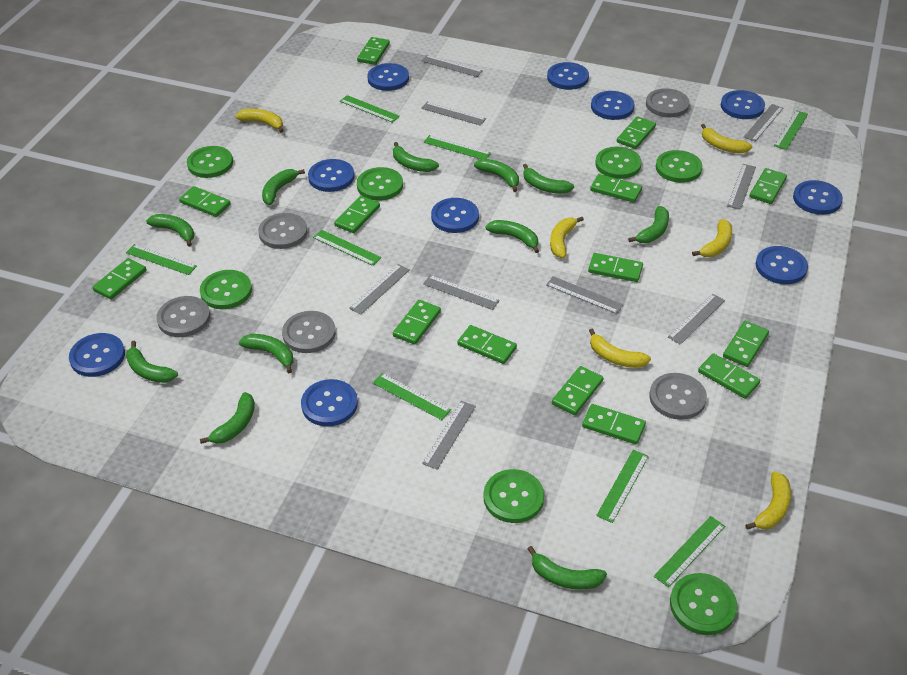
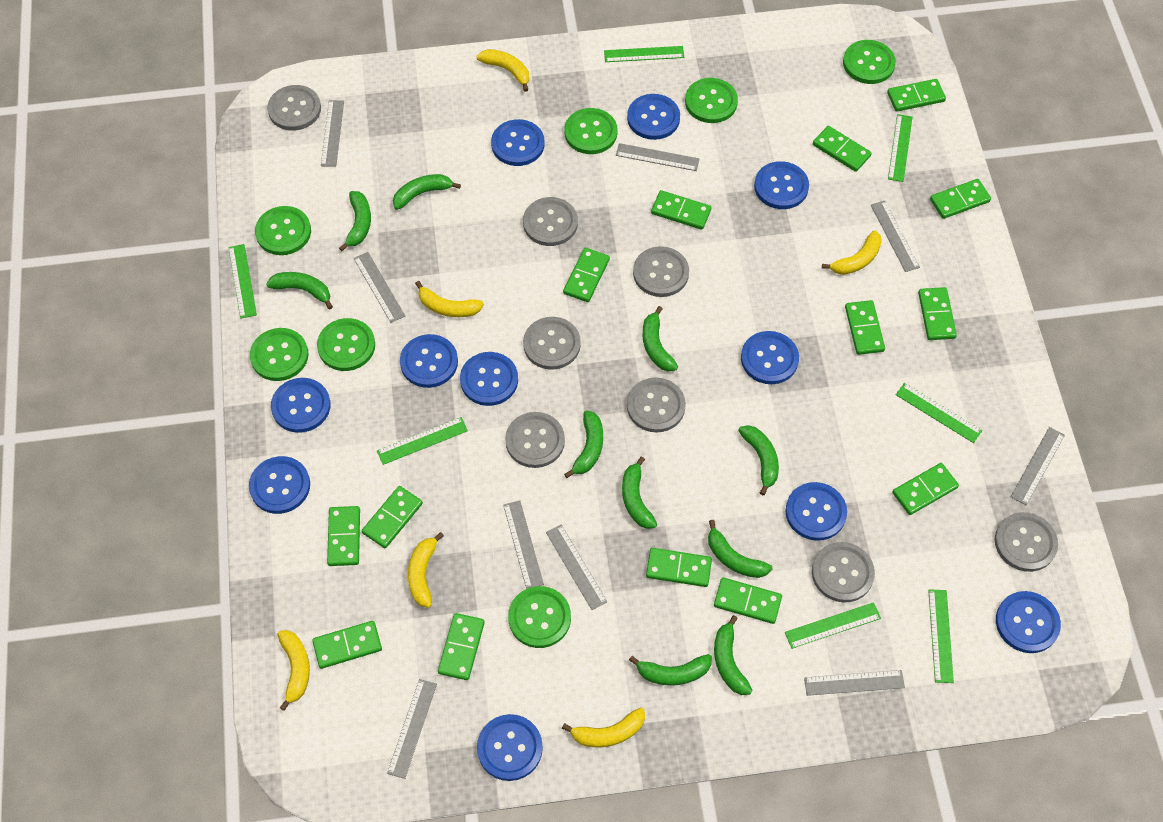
blue button: 10 -> 11
green banana: 11 -> 10
green ruler: 8 -> 7
grey button: 5 -> 8

